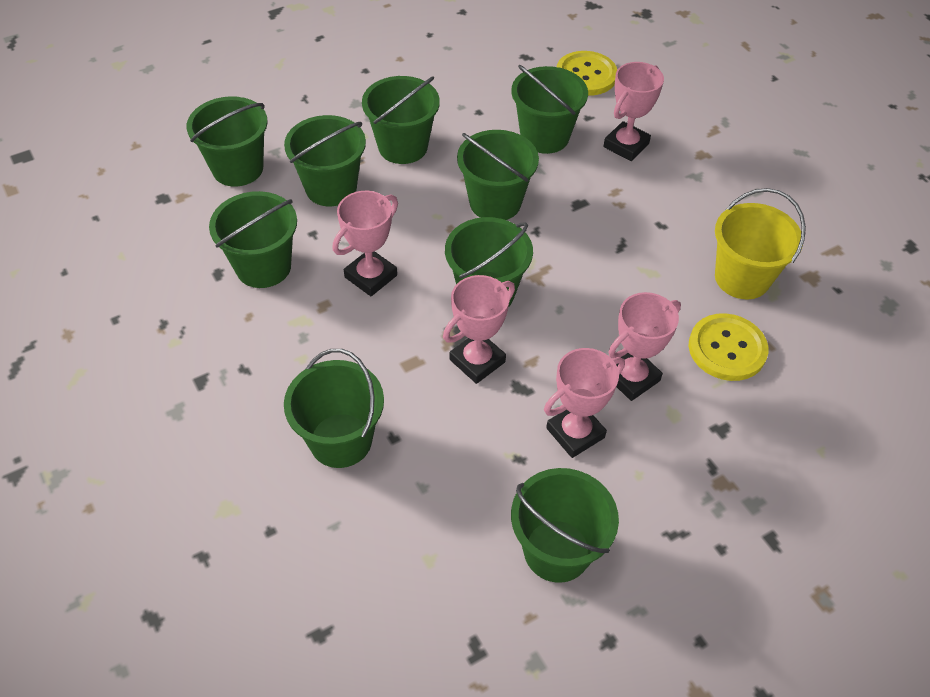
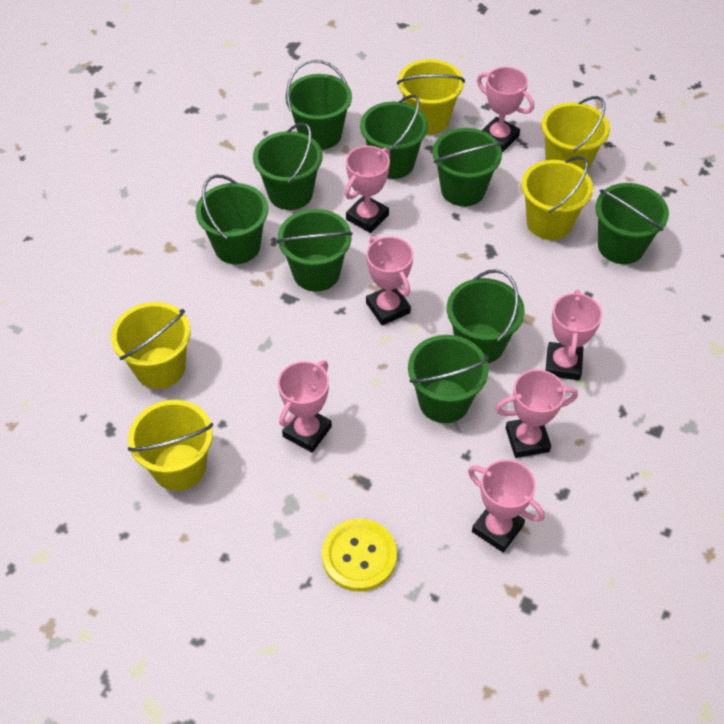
pink trophy: 5 -> 7
yellow bucket: 1 -> 5
yellow button: 2 -> 1

